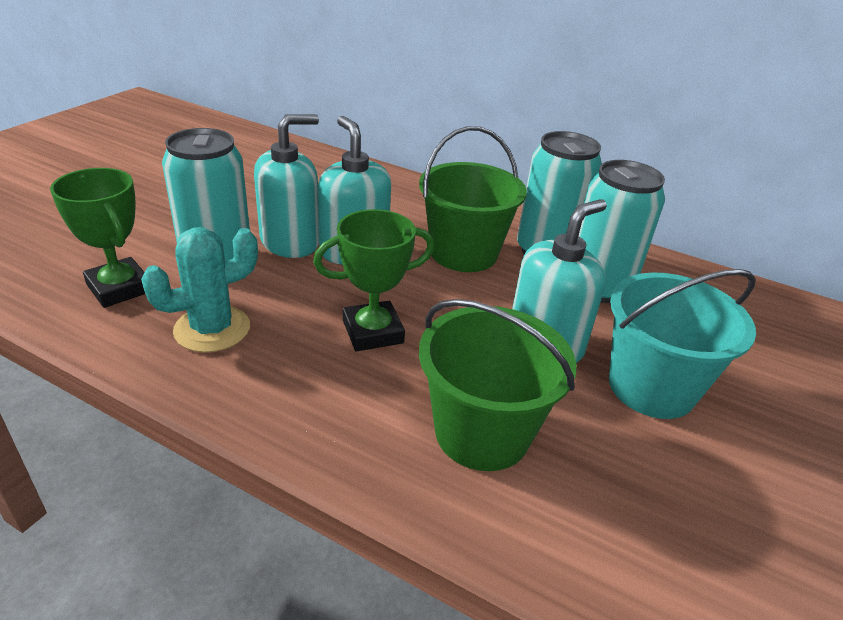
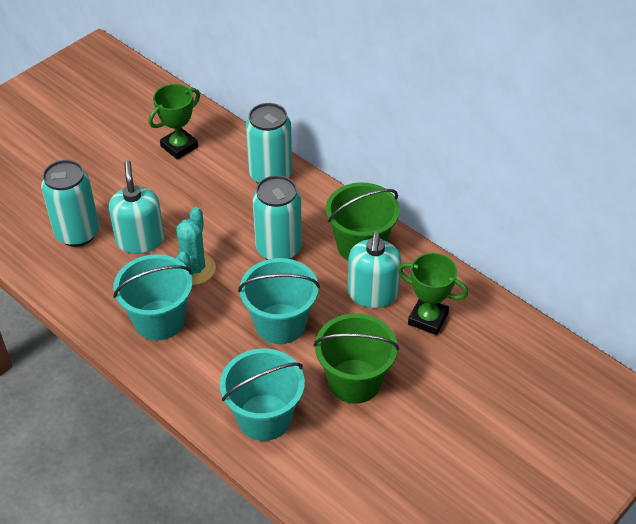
turquoise bucket: 1 -> 3
turquoise soap dispenser: 3 -> 2

